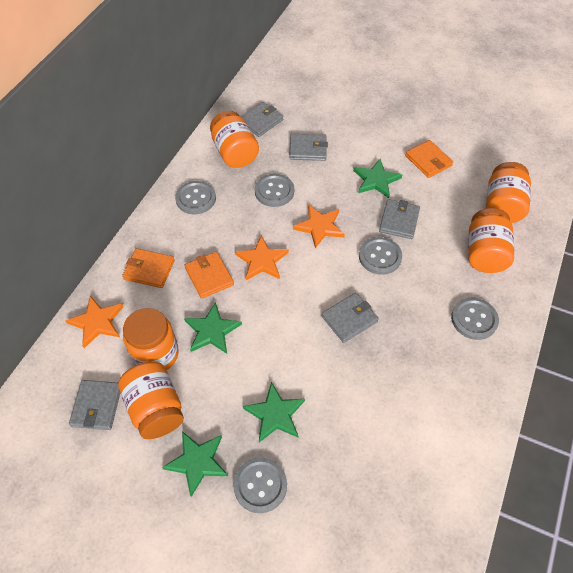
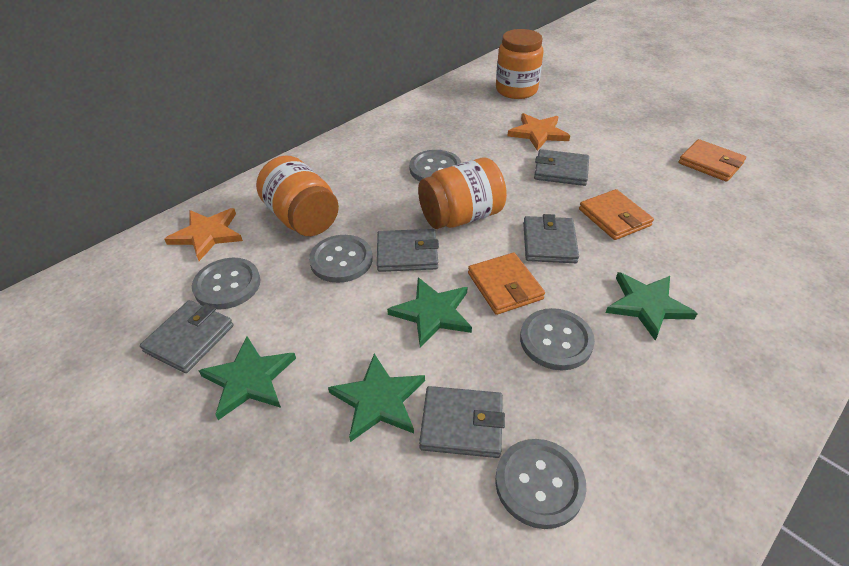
orange jar: 5 -> 3
orange star: 3 -> 2

